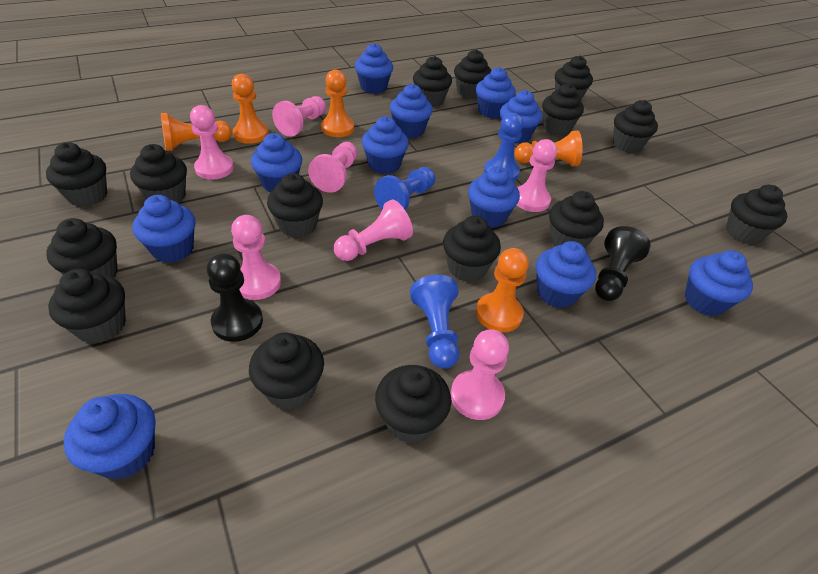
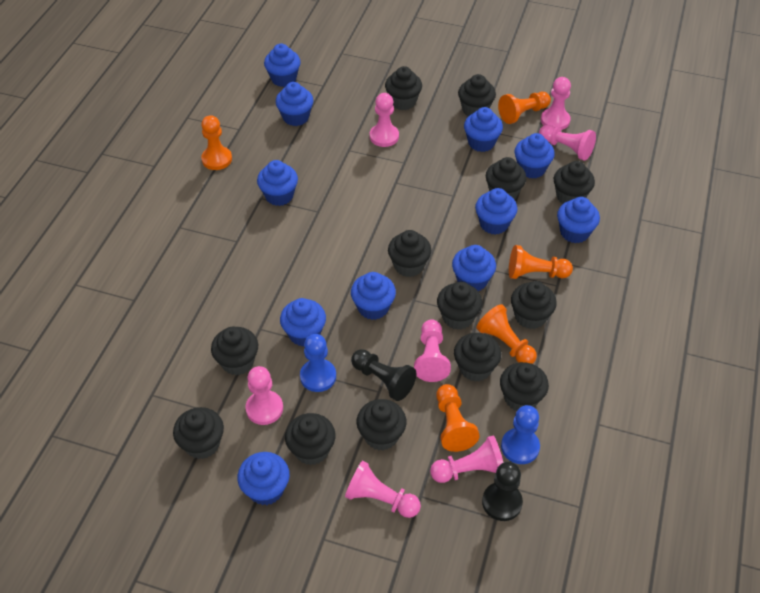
black cupcake: 15 -> 13
blue pawn: 3 -> 2

